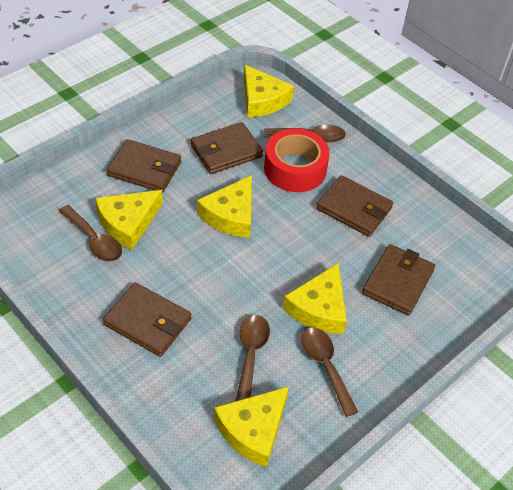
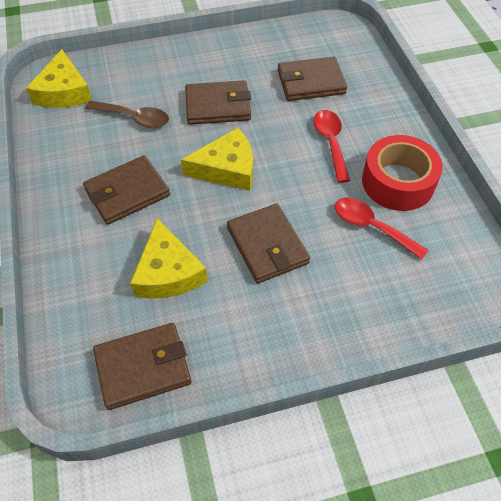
brown spoon: 4 -> 1
red spoon: 0 -> 2
yellow cheese: 5 -> 3

